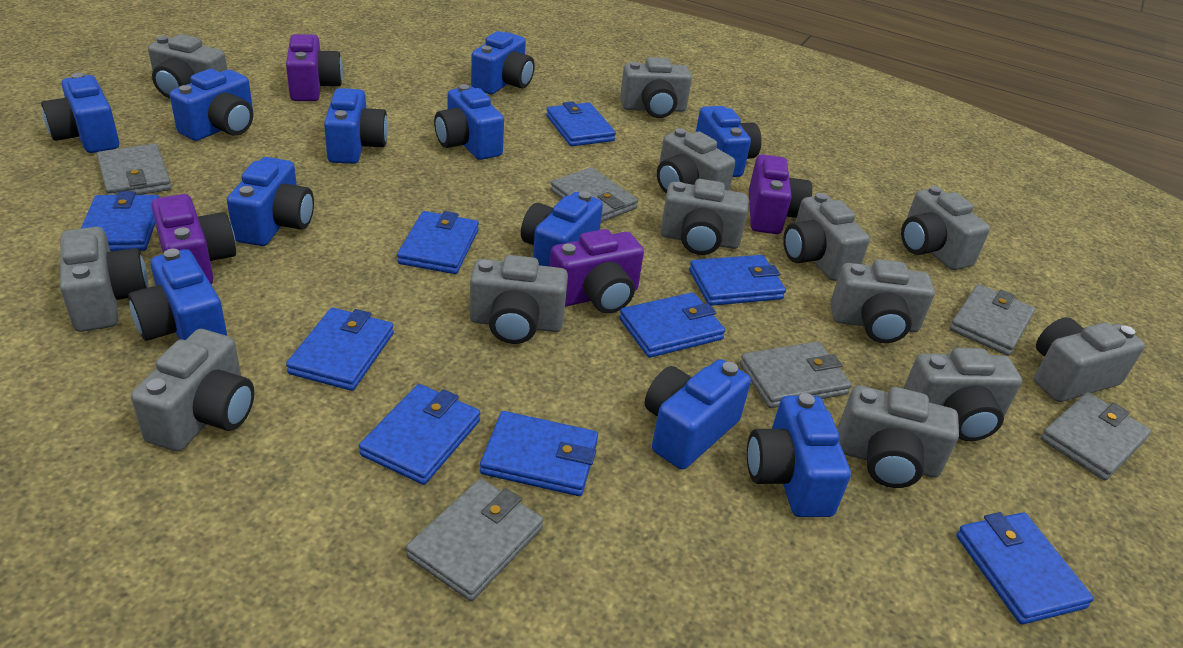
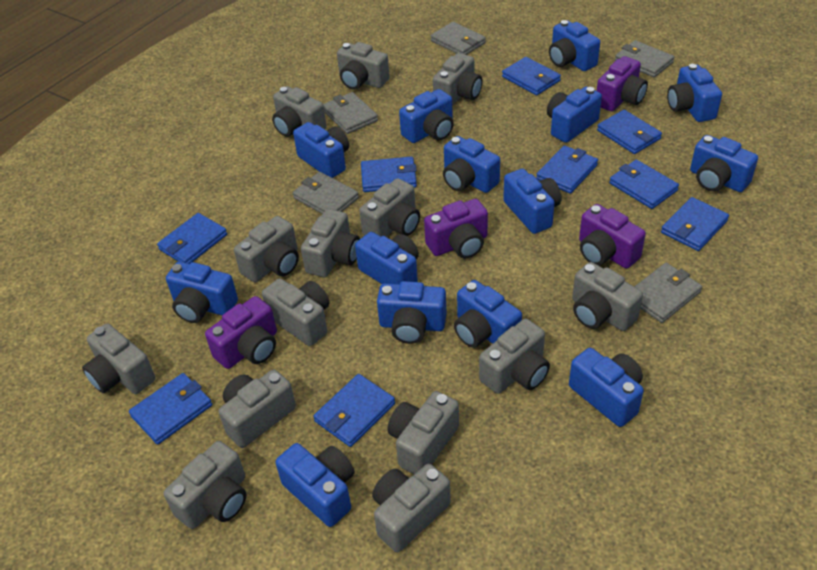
blue camera: 11 -> 14
grey camera: 13 -> 14
grey wallet: 6 -> 5

